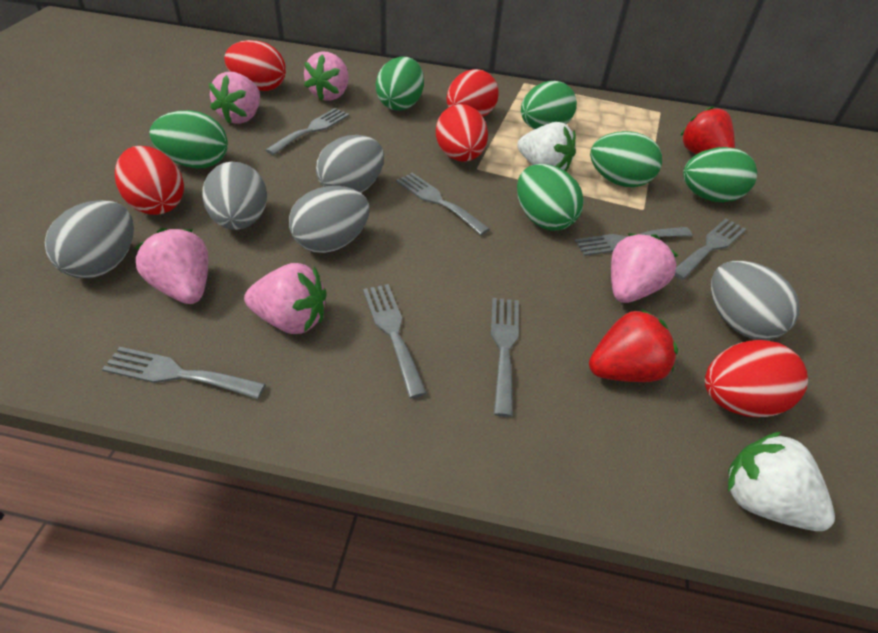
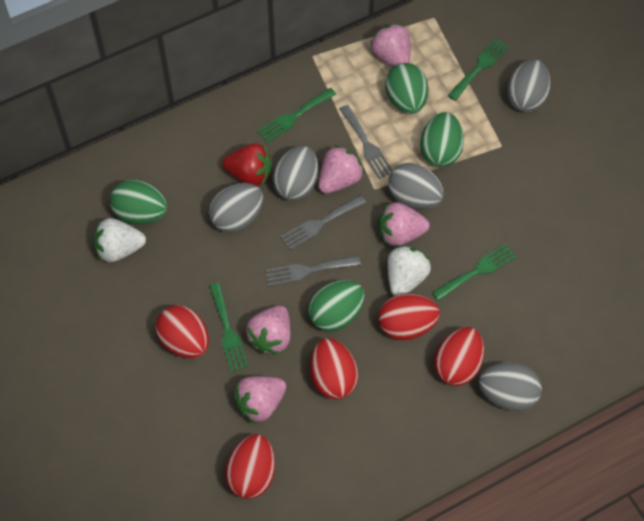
green egg: 6 -> 4
green fork: 0 -> 4
grey fork: 7 -> 3
red strawberry: 2 -> 1

